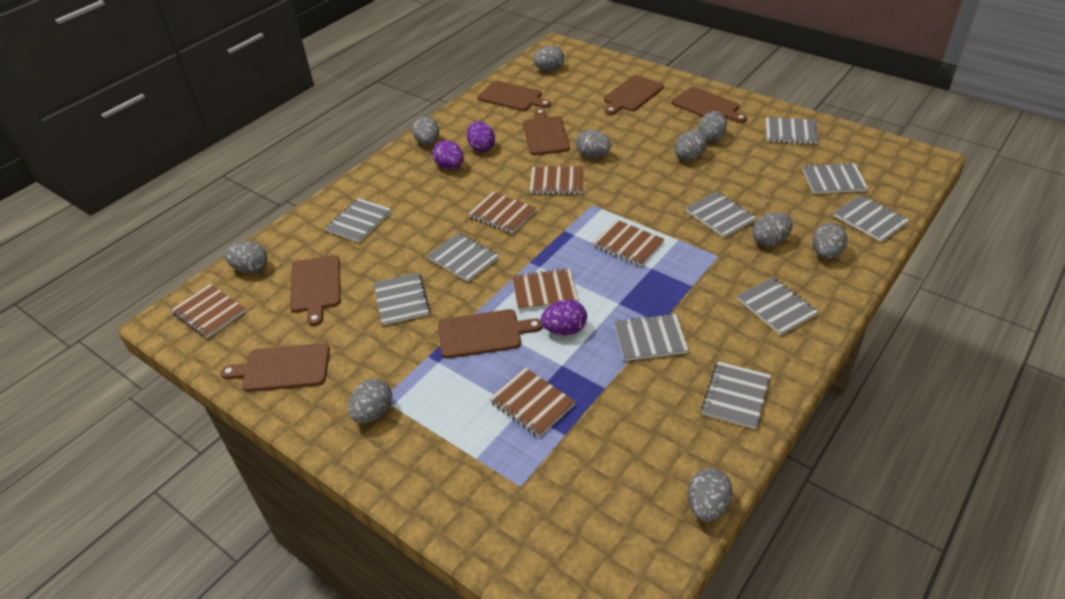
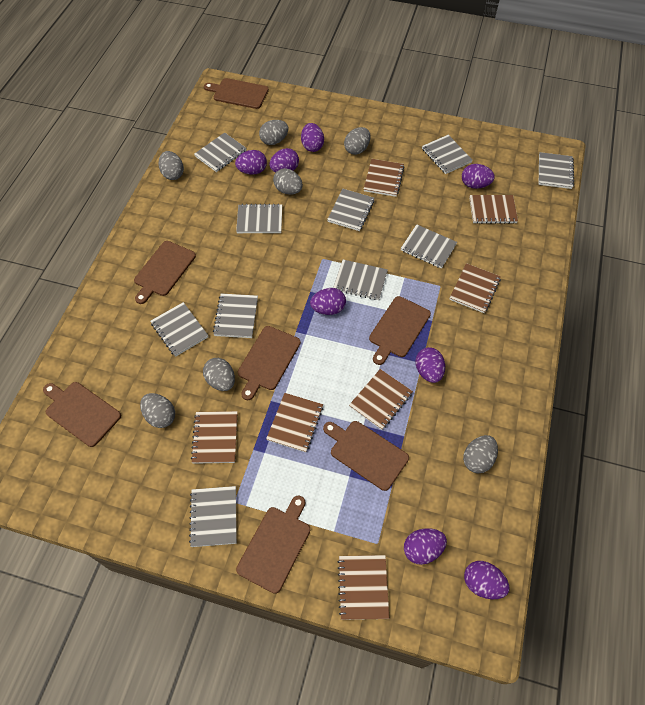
brown notebook: 6 -> 7
grey egg: 10 -> 7
purple egg: 3 -> 8

